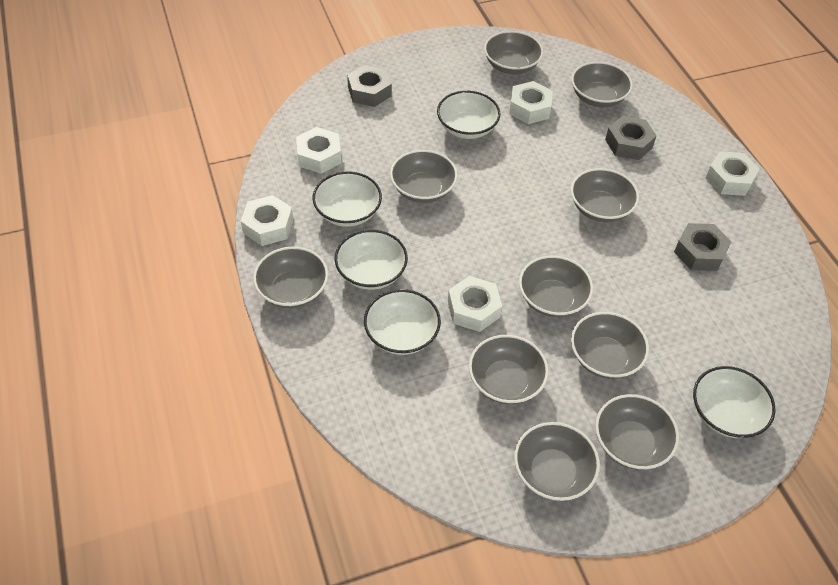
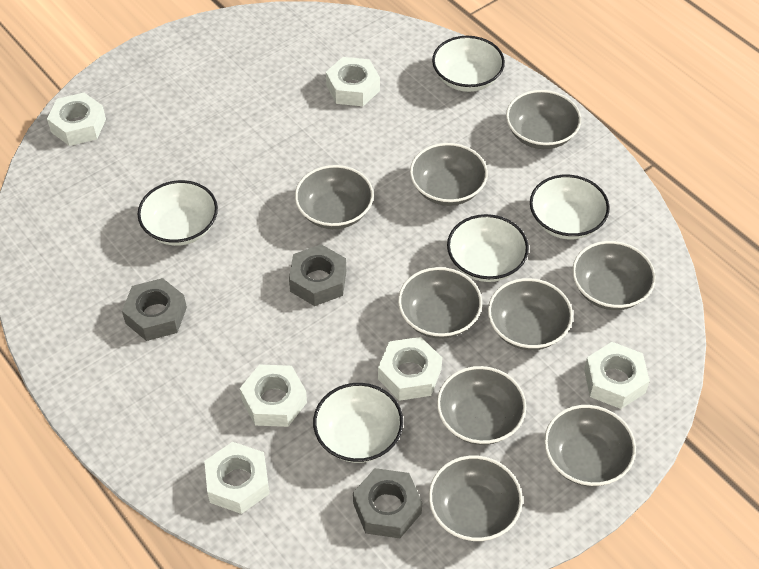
grey bowl: 10 -> 9
white nut: 5 -> 6

